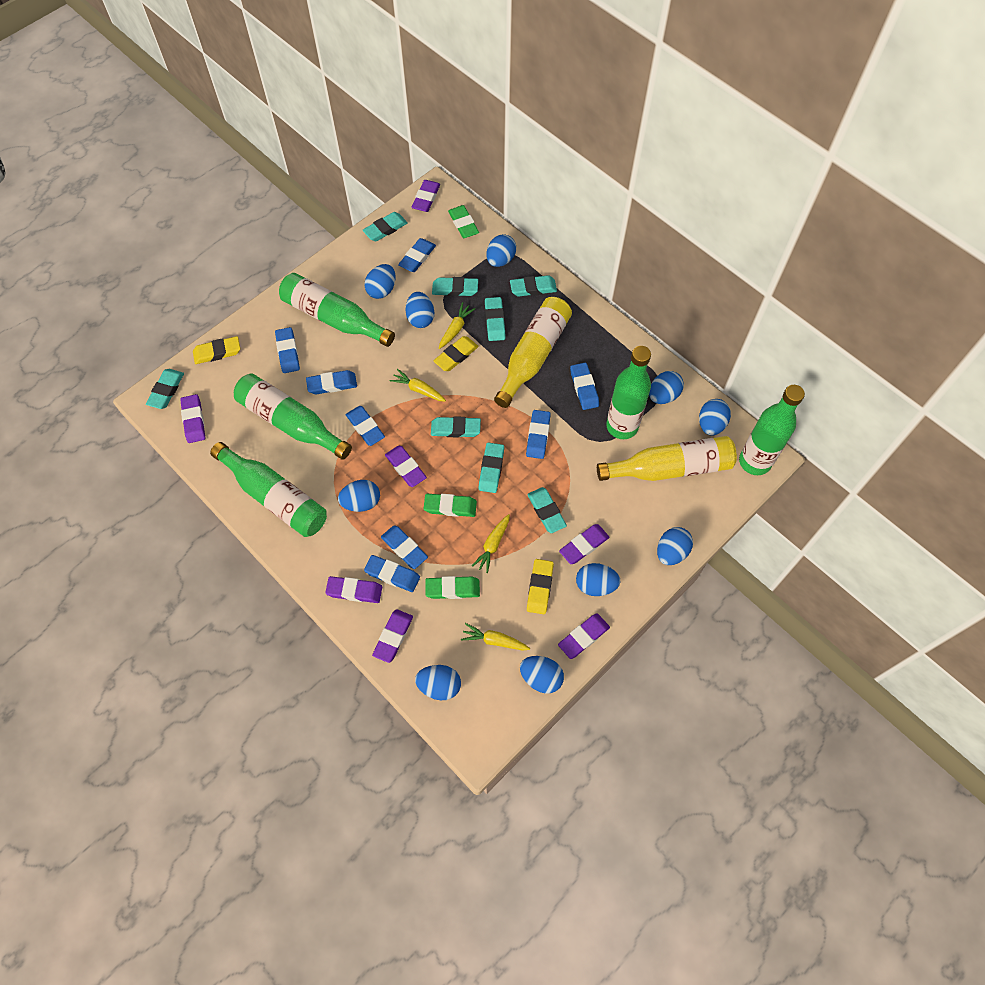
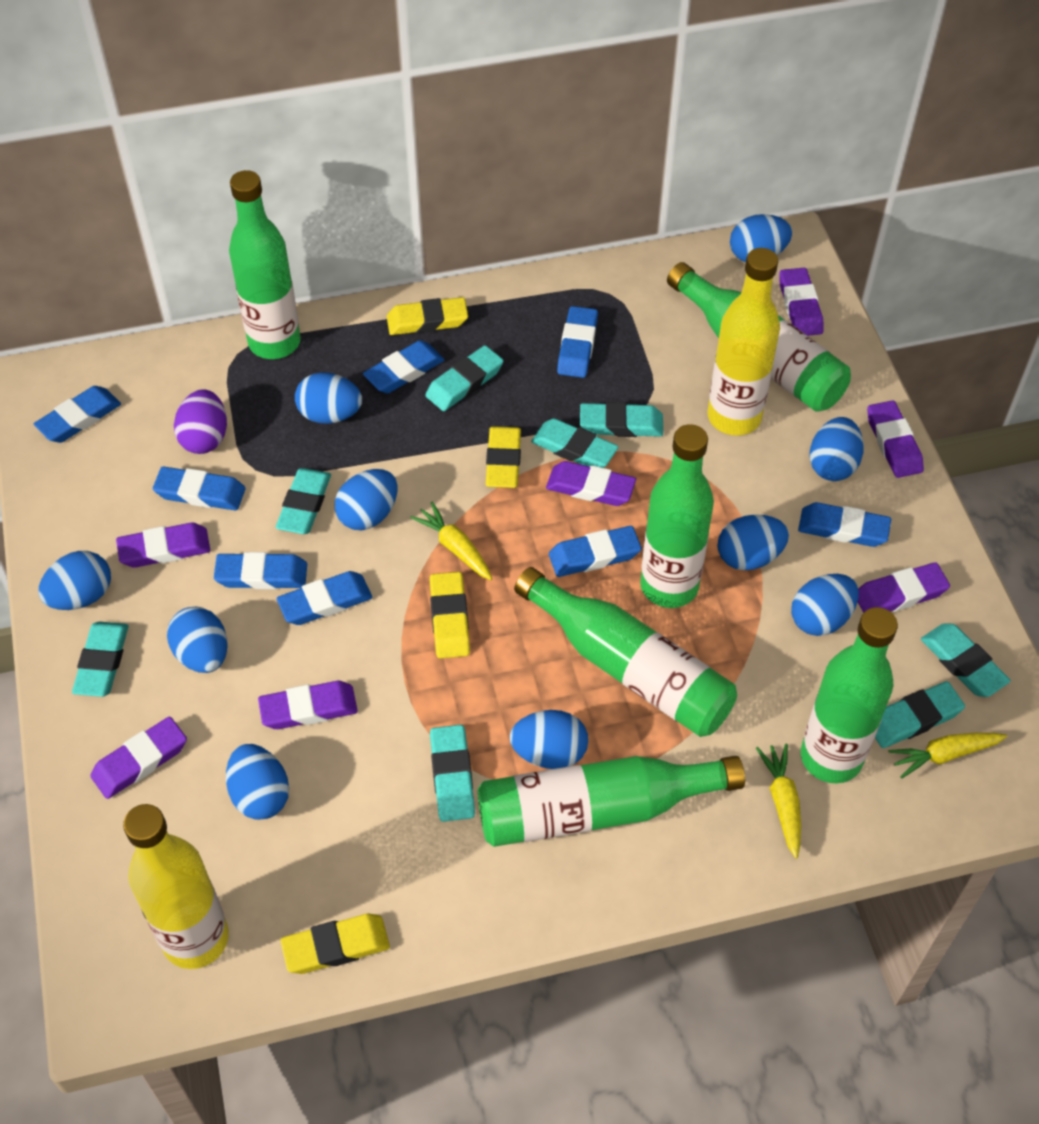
green bottle: 5 -> 6
green eraser: 3 -> 0
purple egg: 0 -> 1
yellow carrot: 4 -> 3
yellow eraser: 3 -> 4

